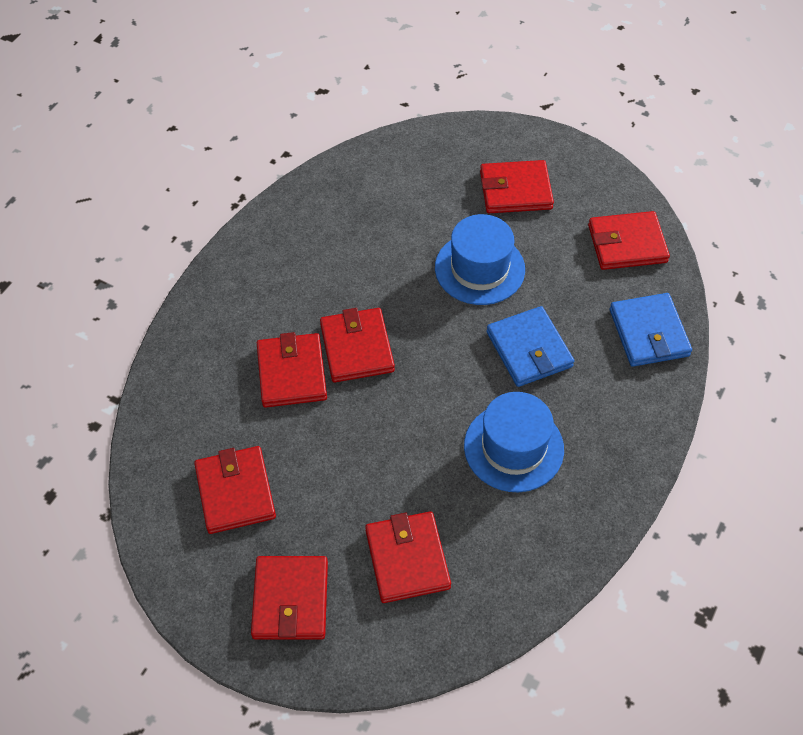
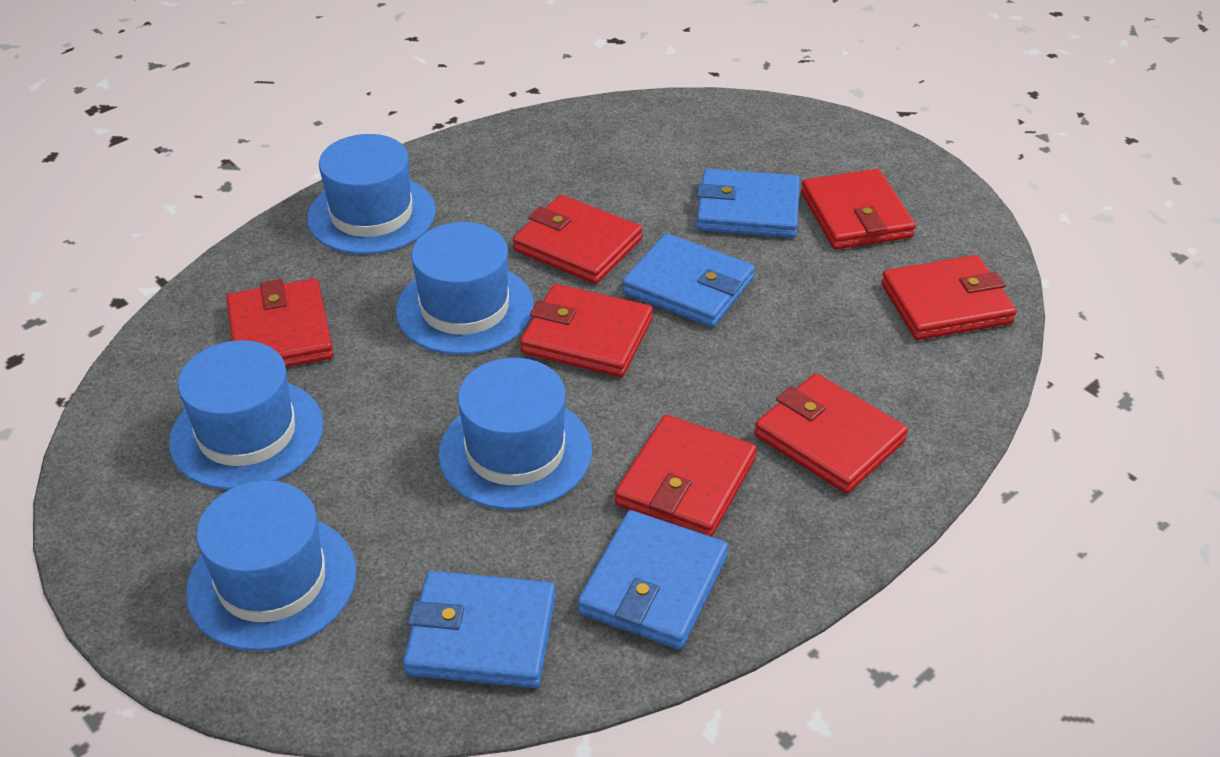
blue hat: 2 -> 5
blue wallet: 2 -> 4

